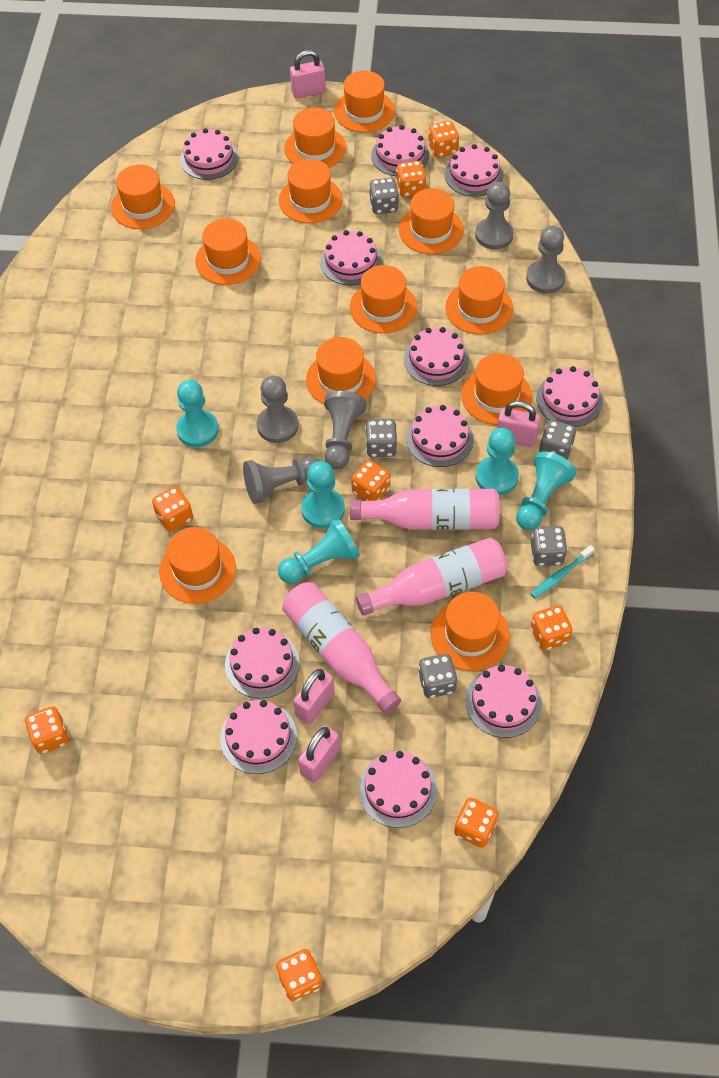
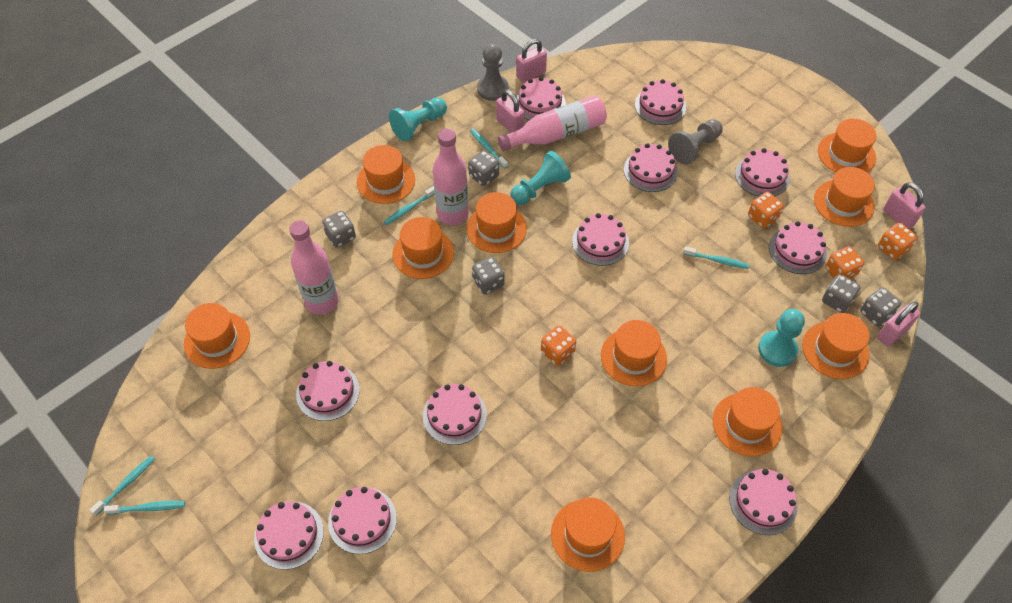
grey pawn: 5 -> 2
orange dice: 8 -> 4
orange hat: 12 -> 10
turquoise pawn: 5 -> 3
turquoise toothbrush: 1 -> 5

